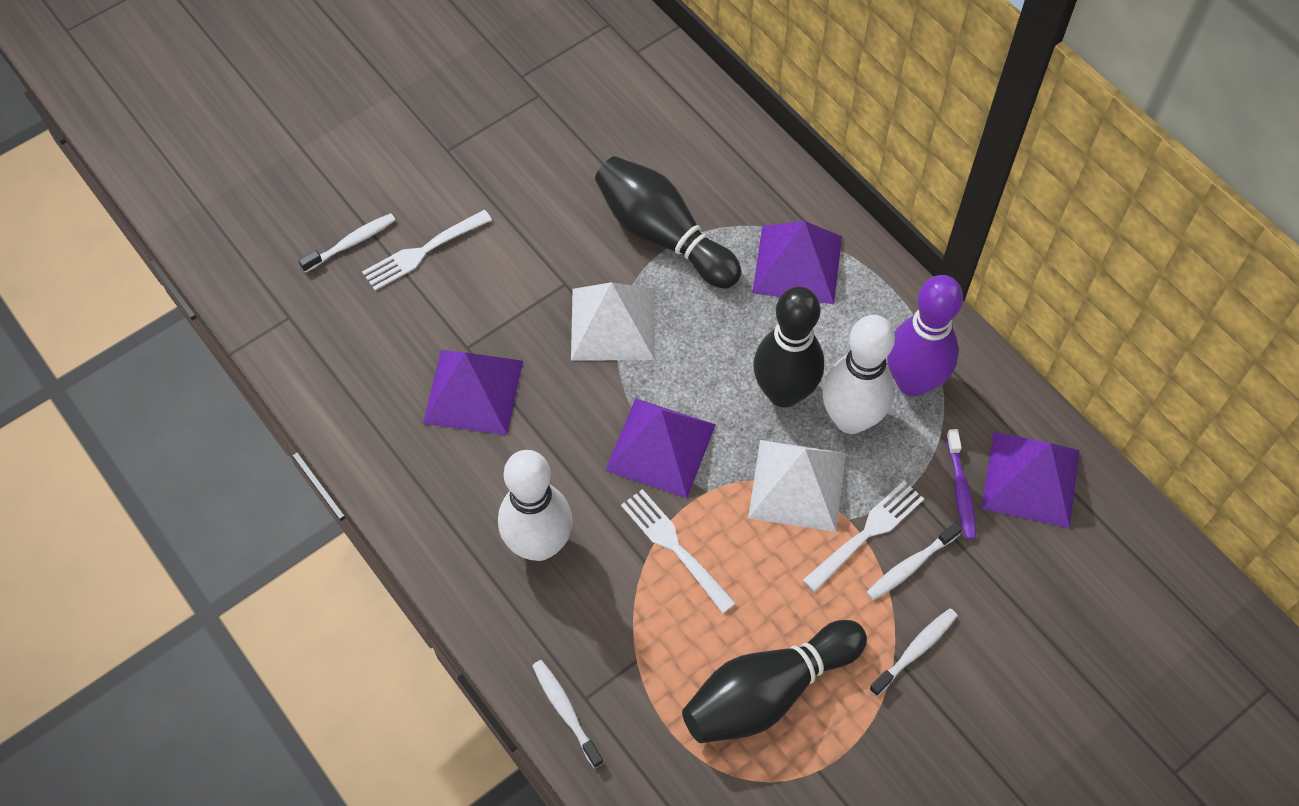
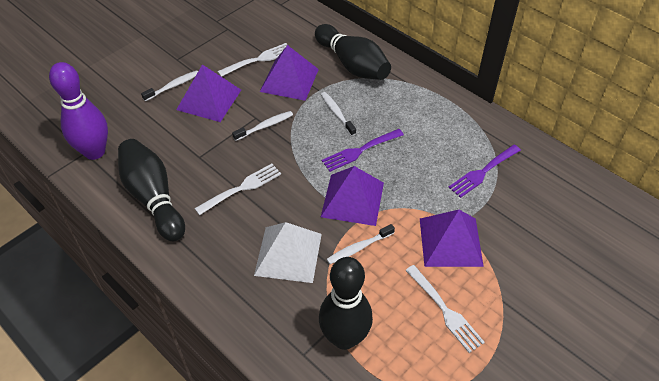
purple fork: 0 -> 2
purple toothbrush: 1 -> 0
white bowling pin: 2 -> 0
white pyramid: 2 -> 1

